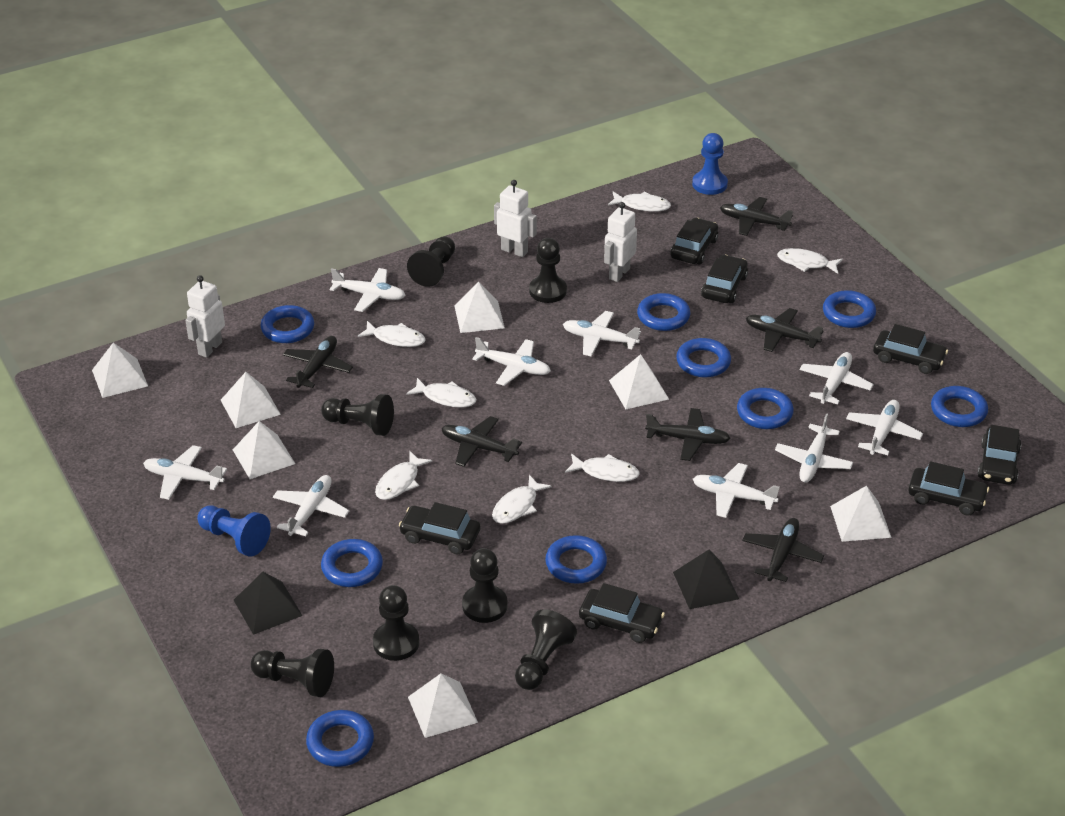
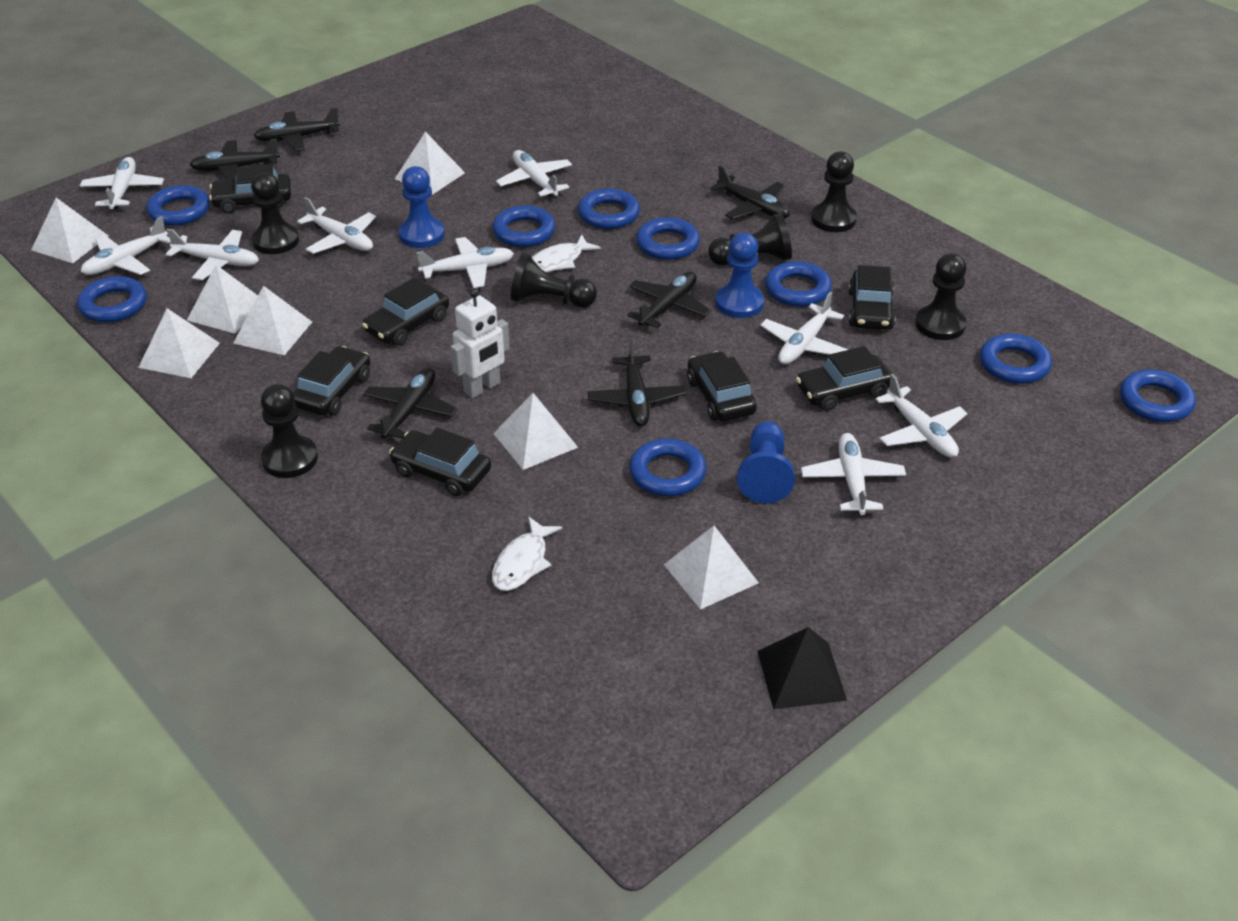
black pawn: 7 -> 6
black pyramid: 2 -> 1
blue pawn: 2 -> 3
white fish: 7 -> 2
white robot: 3 -> 1

